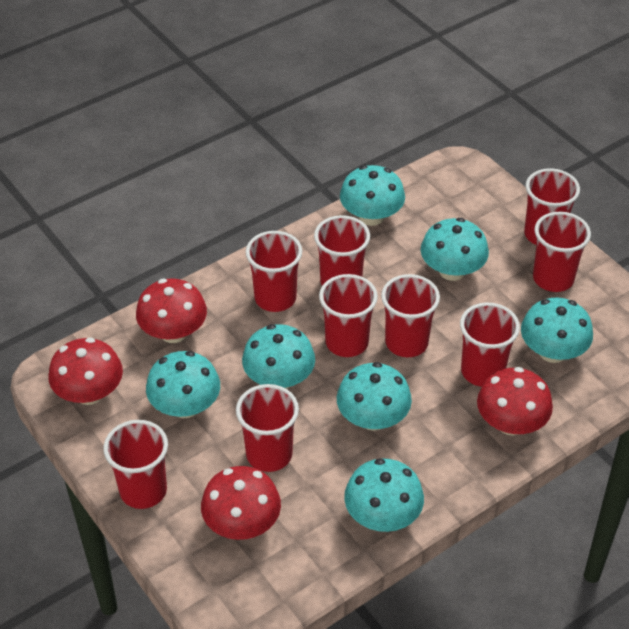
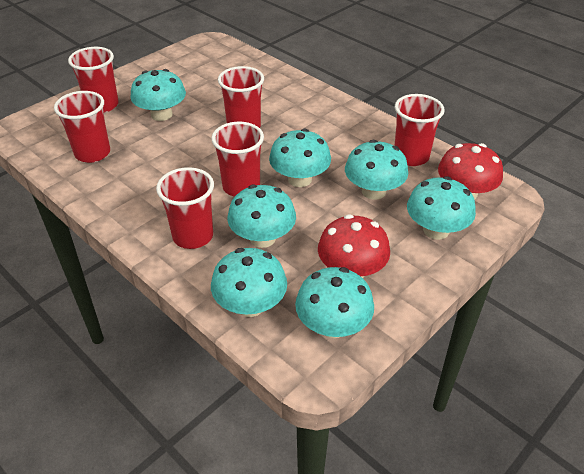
red cup: 9 -> 6
red mushroom: 4 -> 2

